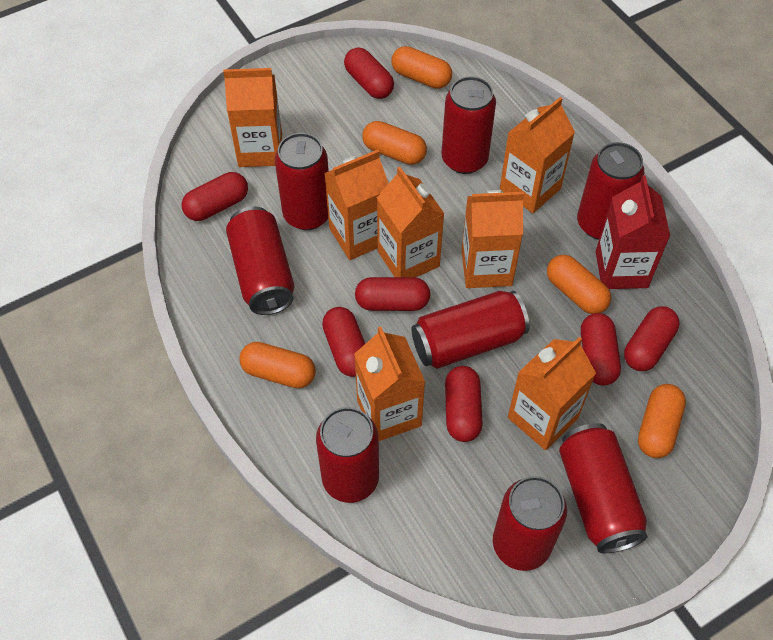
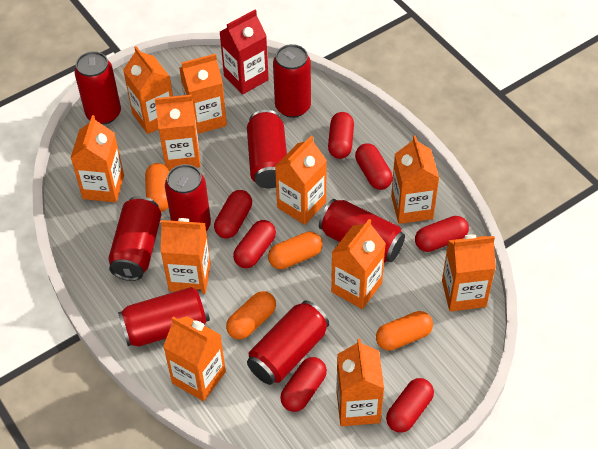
orange capsule: 5 -> 4
orange carton: 7 -> 11

